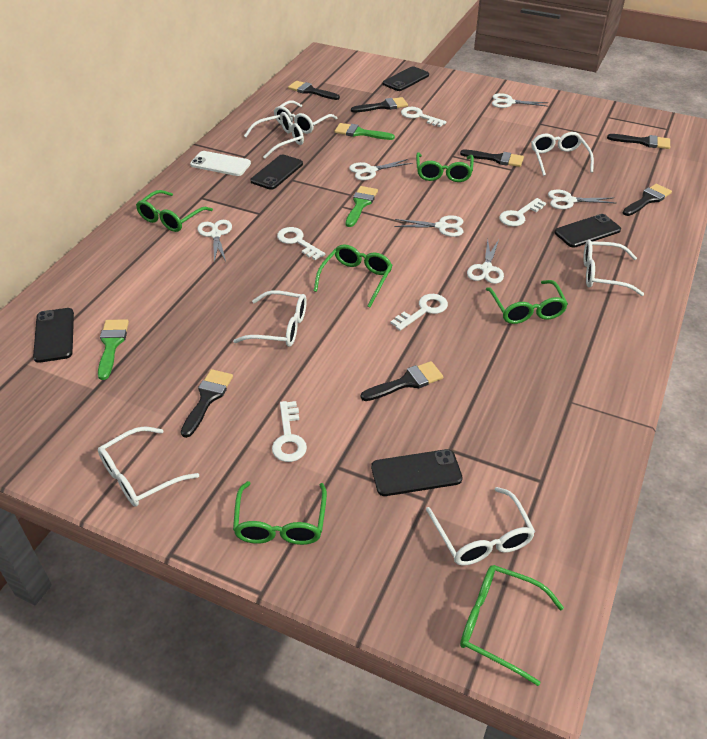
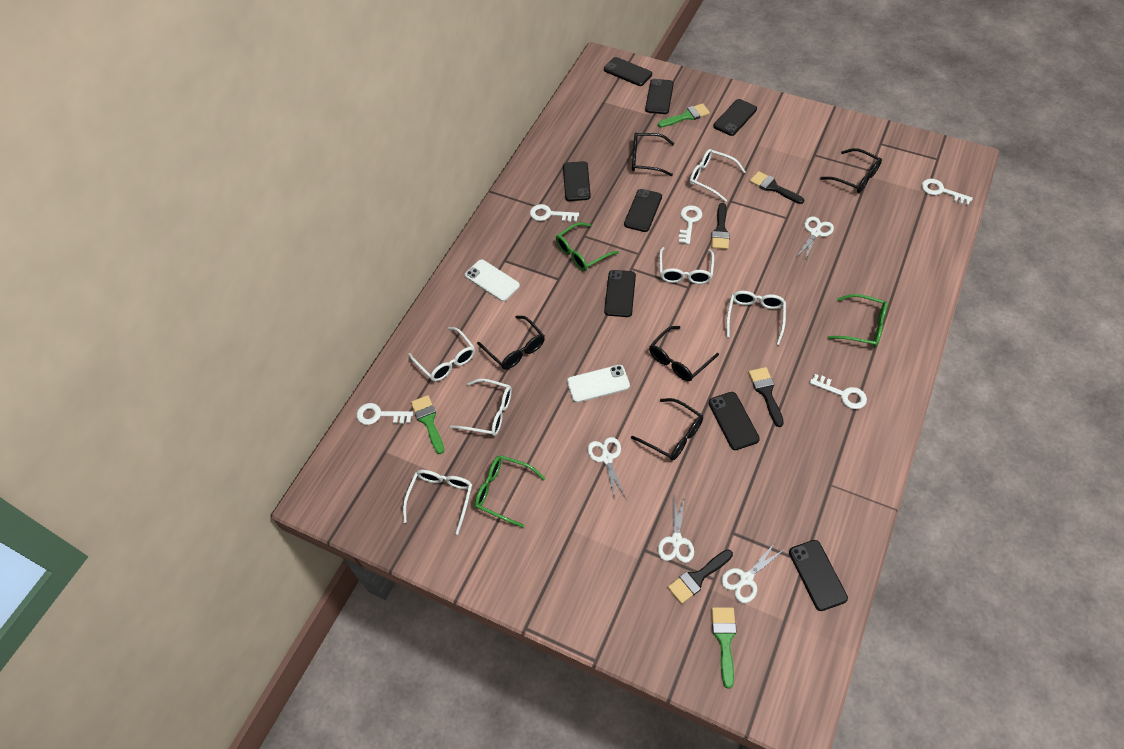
black brush: 7 -> 4
black glasses: 0 -> 5
black phone: 5 -> 8
green glasses: 6 -> 3
white glasses: 7 -> 6
white phone: 1 -> 2
white scissors: 6 -> 4

